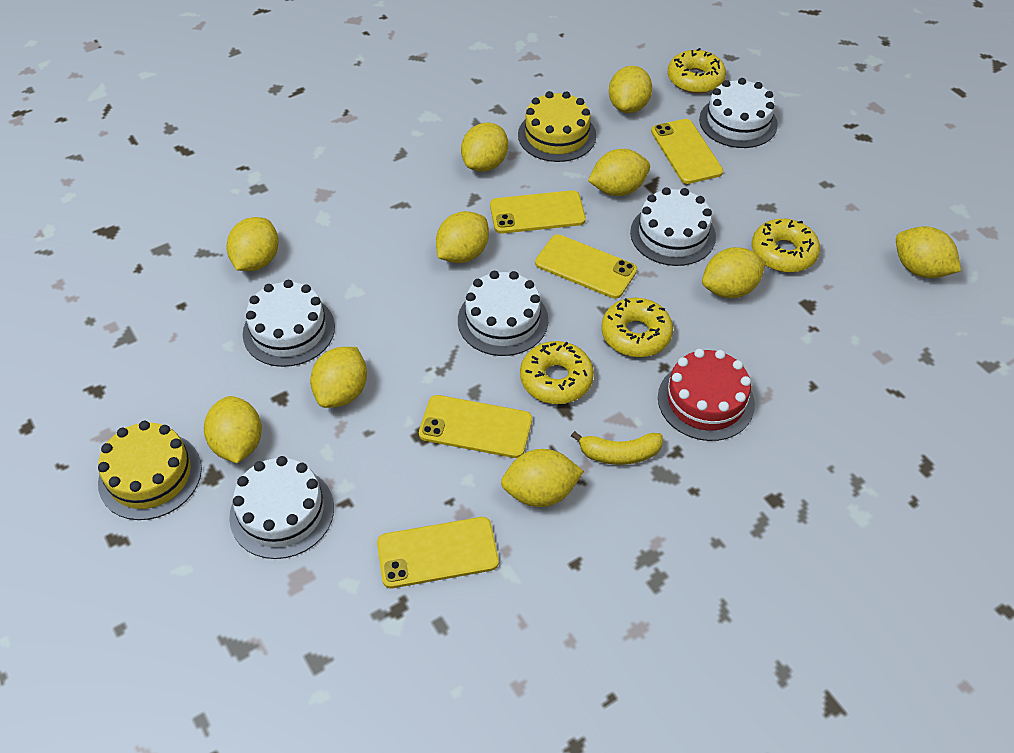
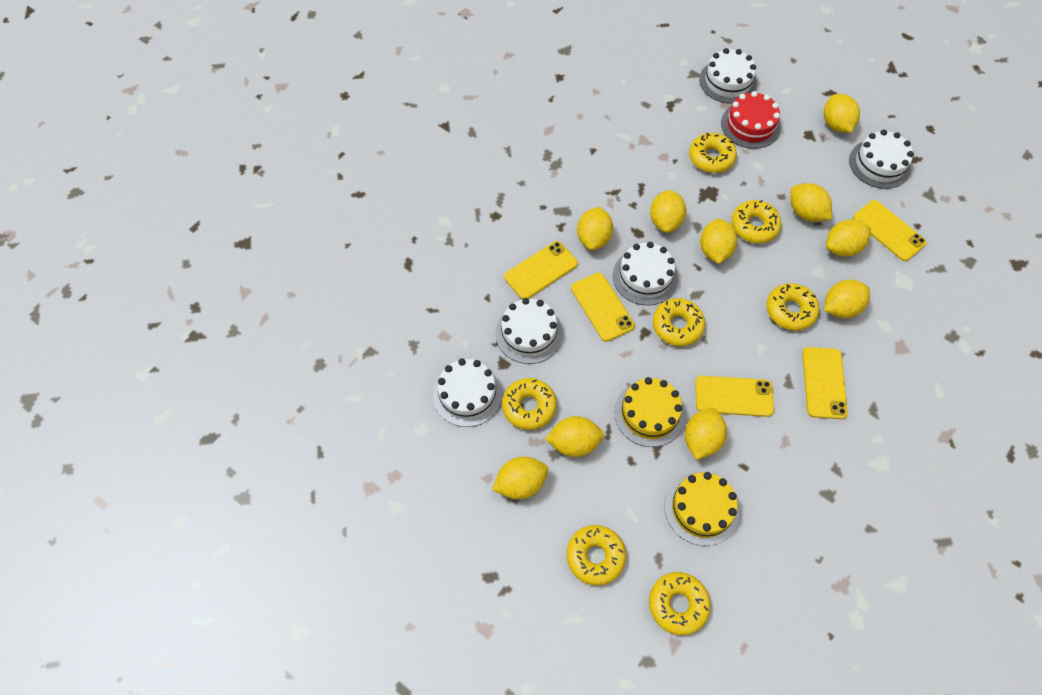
yellow banana: 1 -> 0
yellow donut: 4 -> 7

